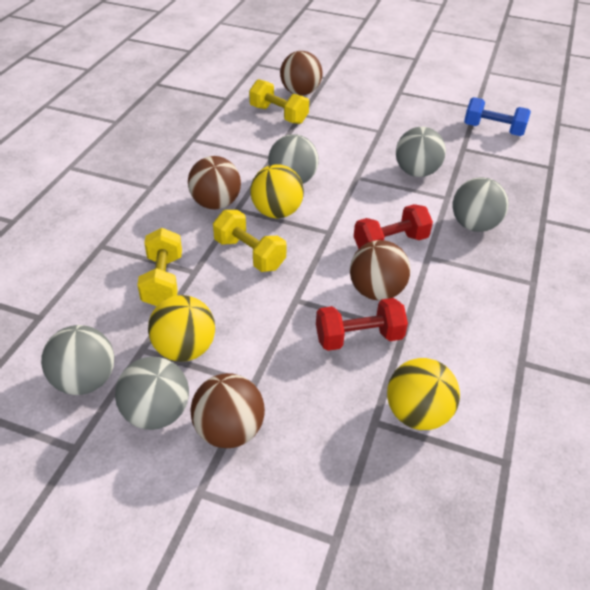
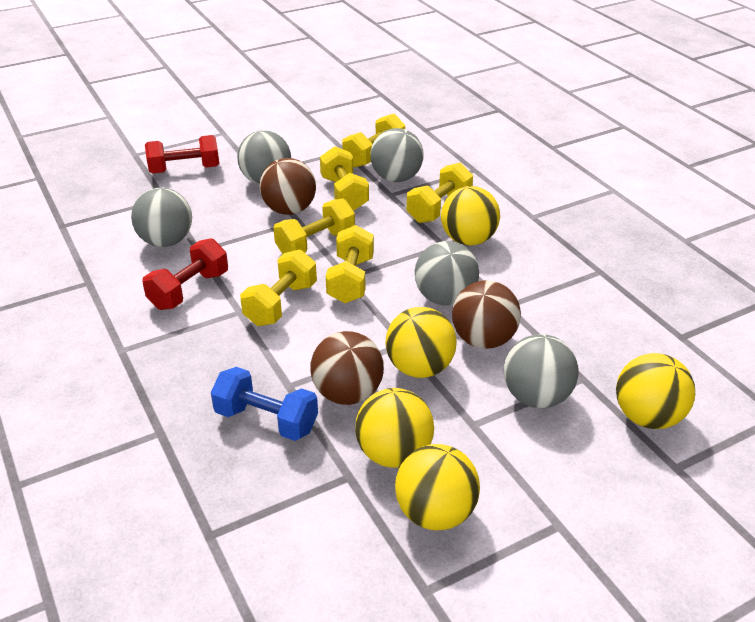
brown ball: 4 -> 3
yellow ball: 3 -> 5
yellow dumbbell: 3 -> 6

